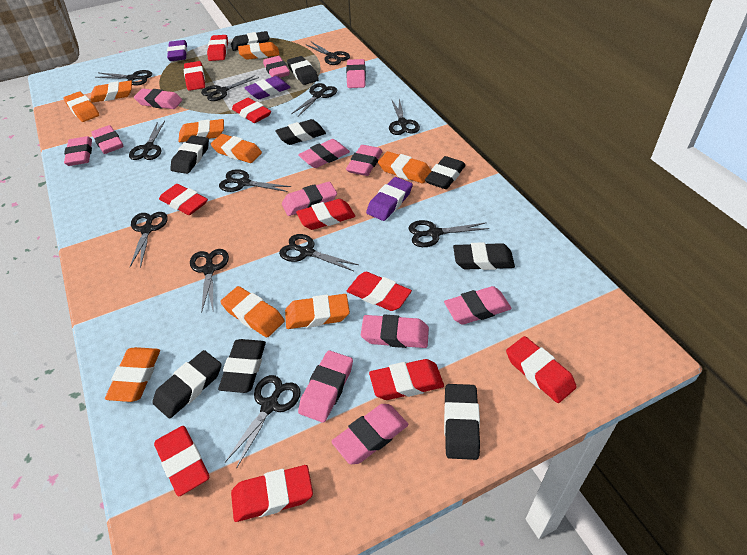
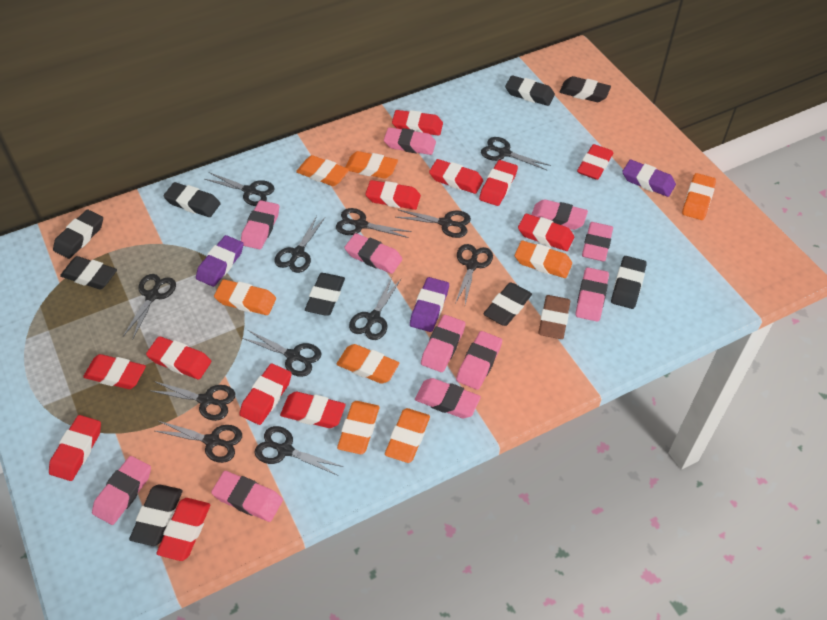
brown eraser: 0 -> 1
orange eraser: 9 -> 8
pink eraser: 12 -> 11
red eraser: 10 -> 12

